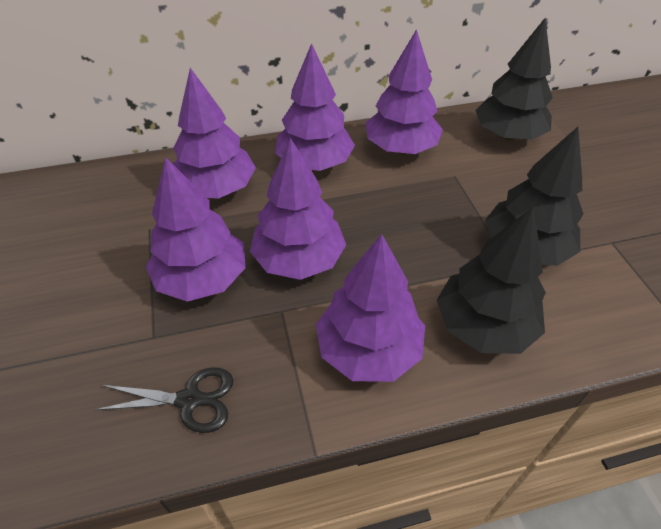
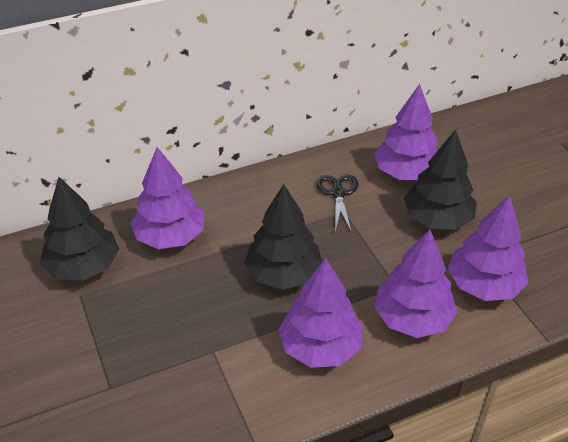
purple tree: 6 -> 5

